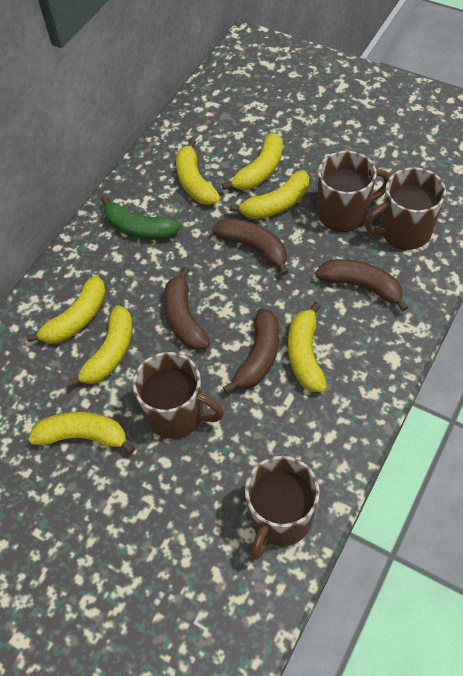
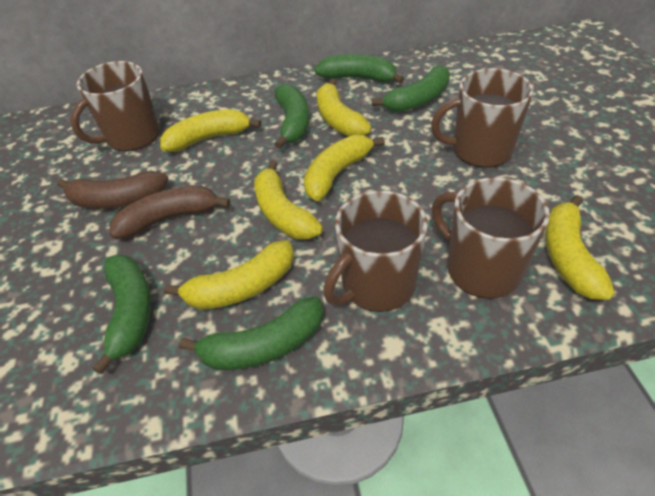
brown banana: 4 -> 2
green banana: 1 -> 5
yellow banana: 7 -> 6

